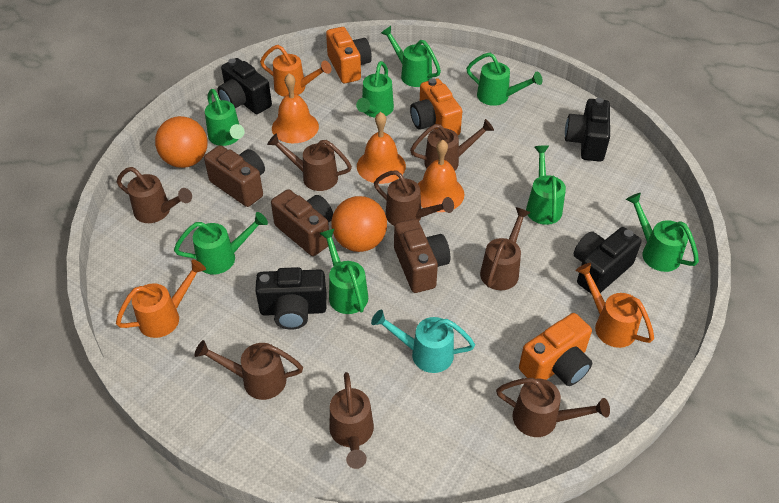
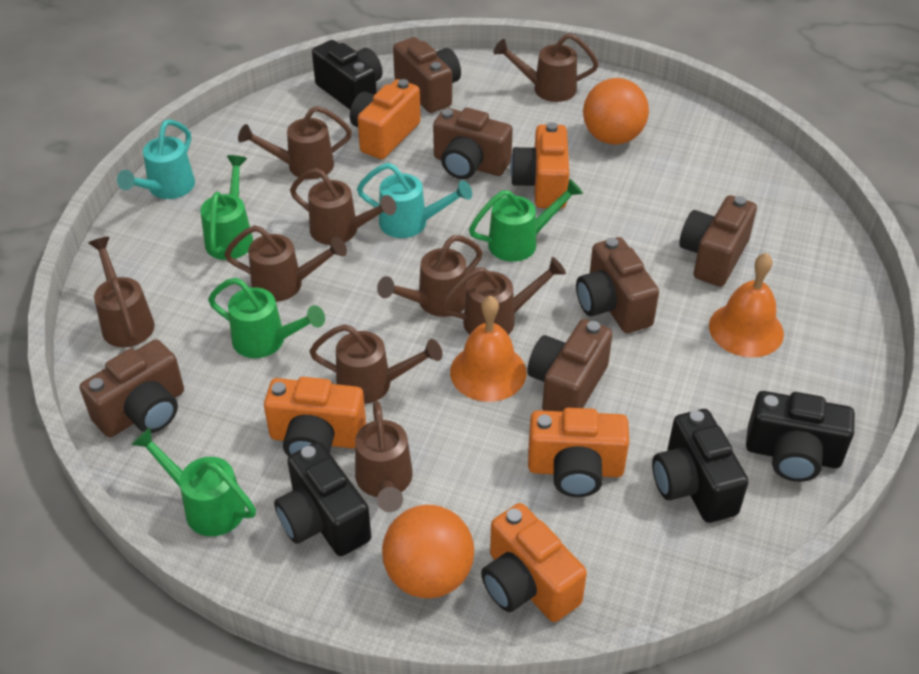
brown camera: 3 -> 6
brown watering can: 8 -> 9
green watering can: 8 -> 4
orange bell: 3 -> 2
orange camera: 3 -> 5
orange watering can: 3 -> 0
turquoise watering can: 1 -> 2

